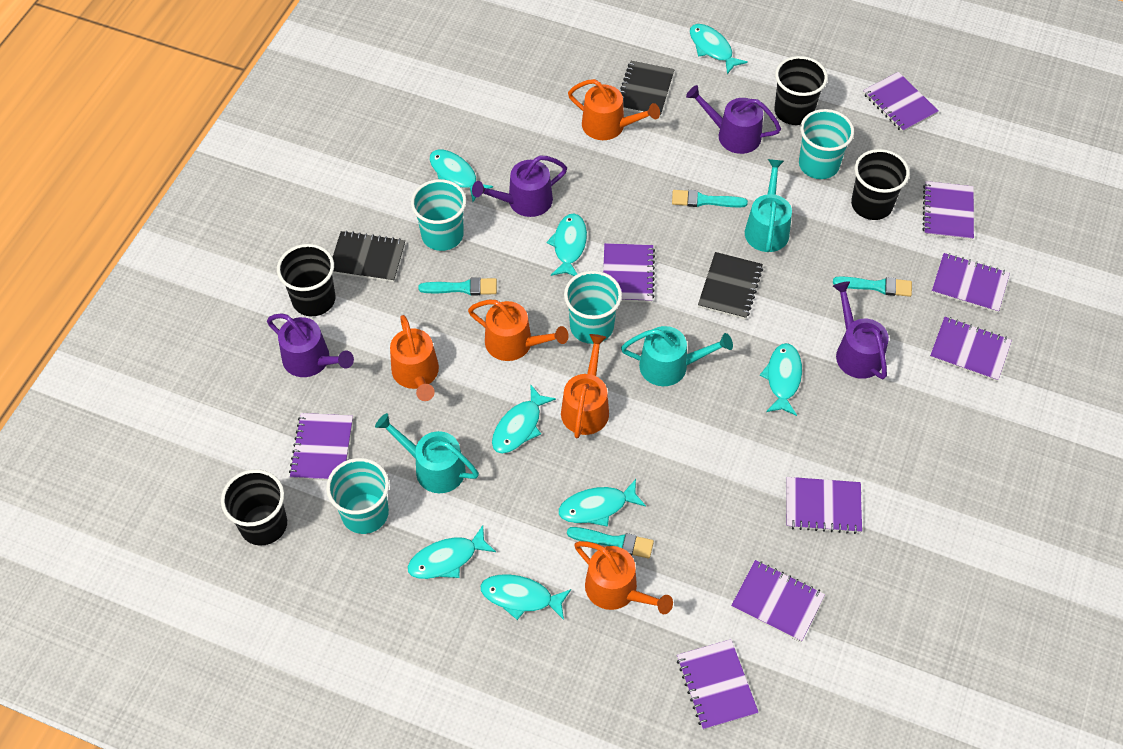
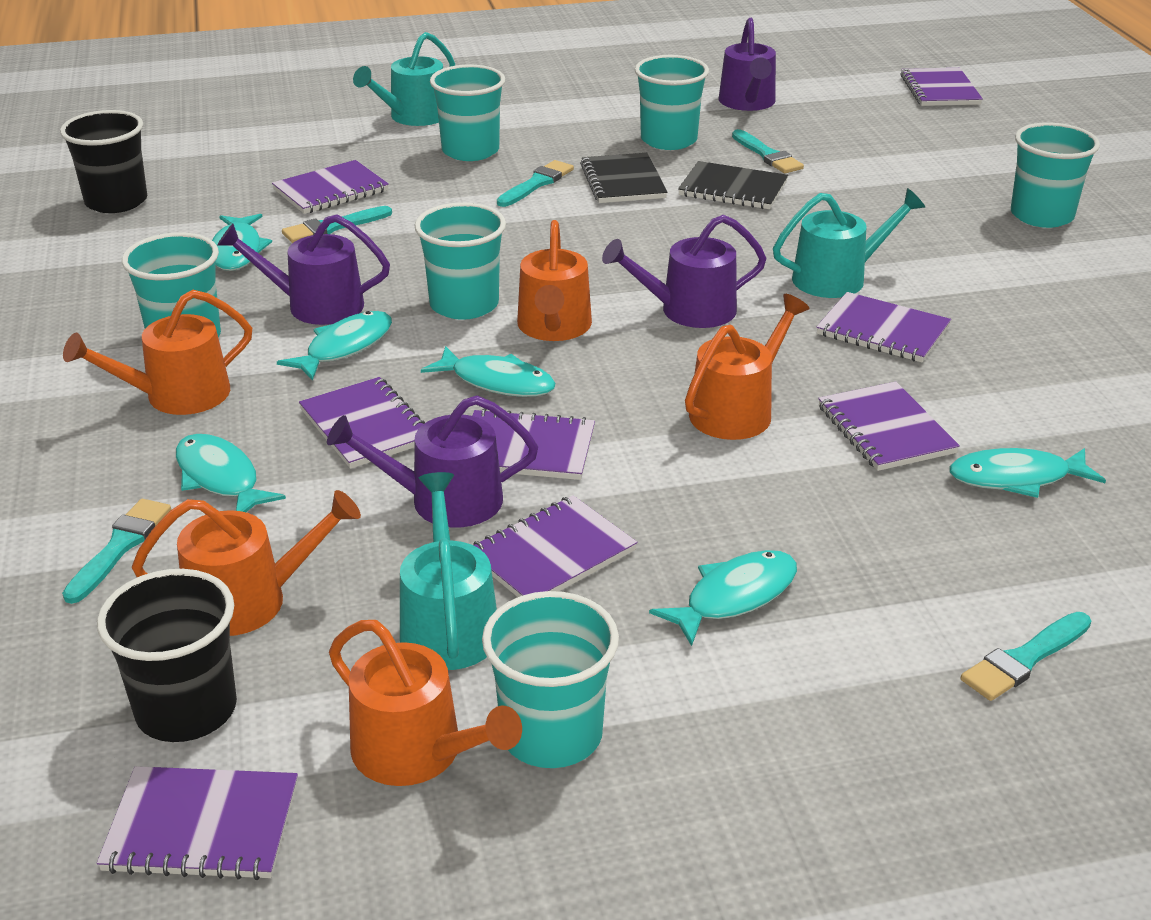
black cup: 4 -> 2
black notebook: 3 -> 2
purple notebook: 9 -> 8
turquoise brush: 4 -> 5
turquoise cup: 4 -> 6
turquoise fish: 8 -> 6

